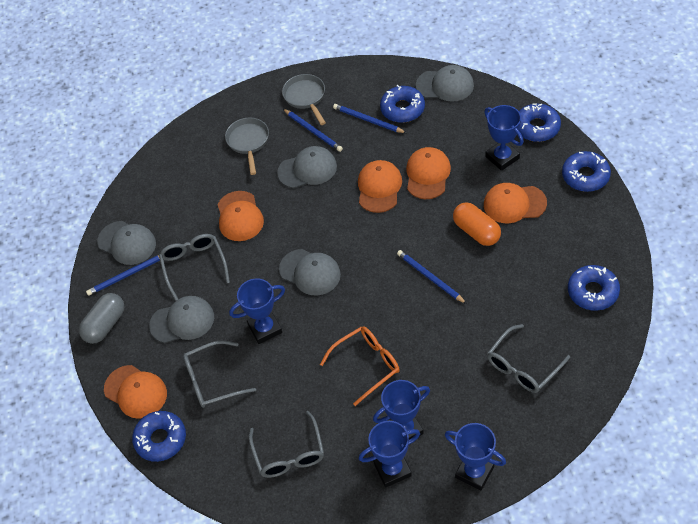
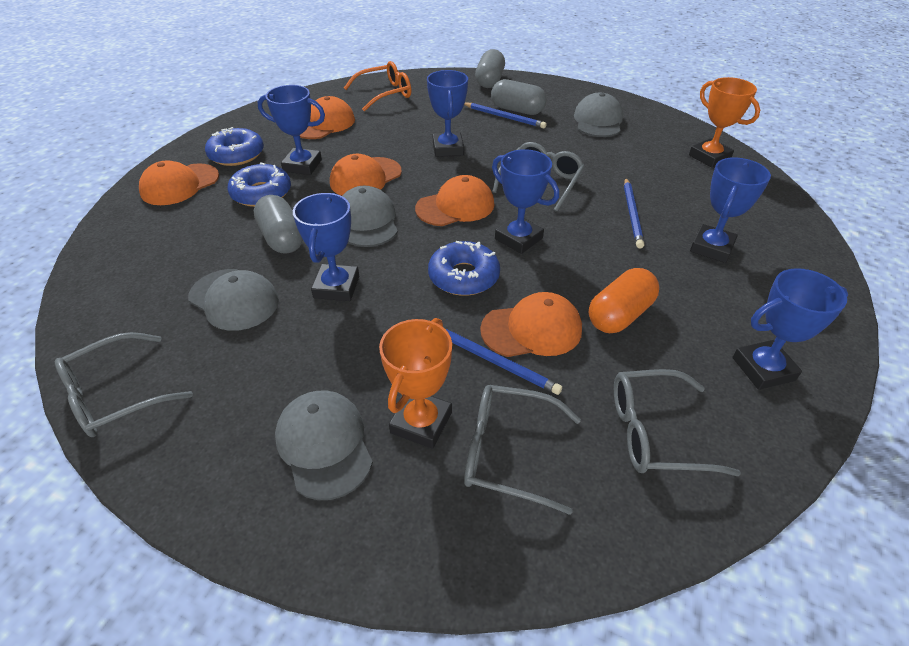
blue donut: 5 -> 3
blue pencil: 4 -> 3
blue trophy: 5 -> 6
grey cap: 5 -> 4
grey capsule: 1 -> 3
grey pan: 2 -> 0
orange trophy: 0 -> 2

